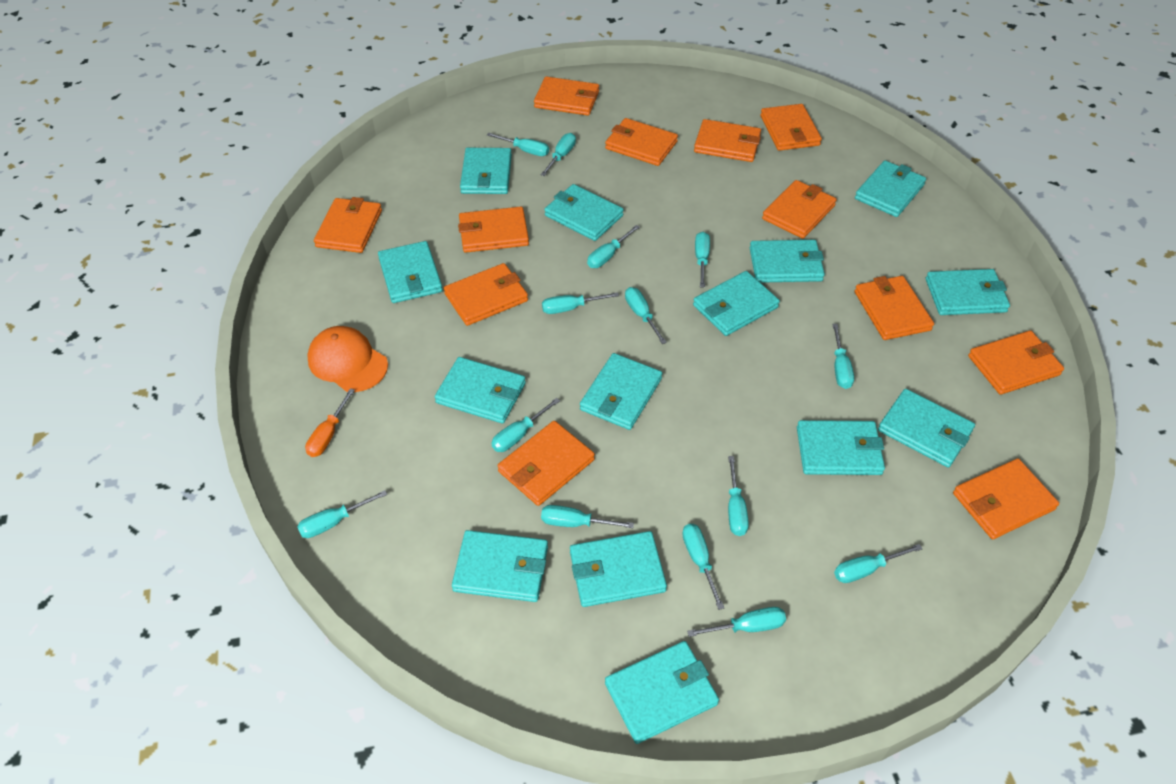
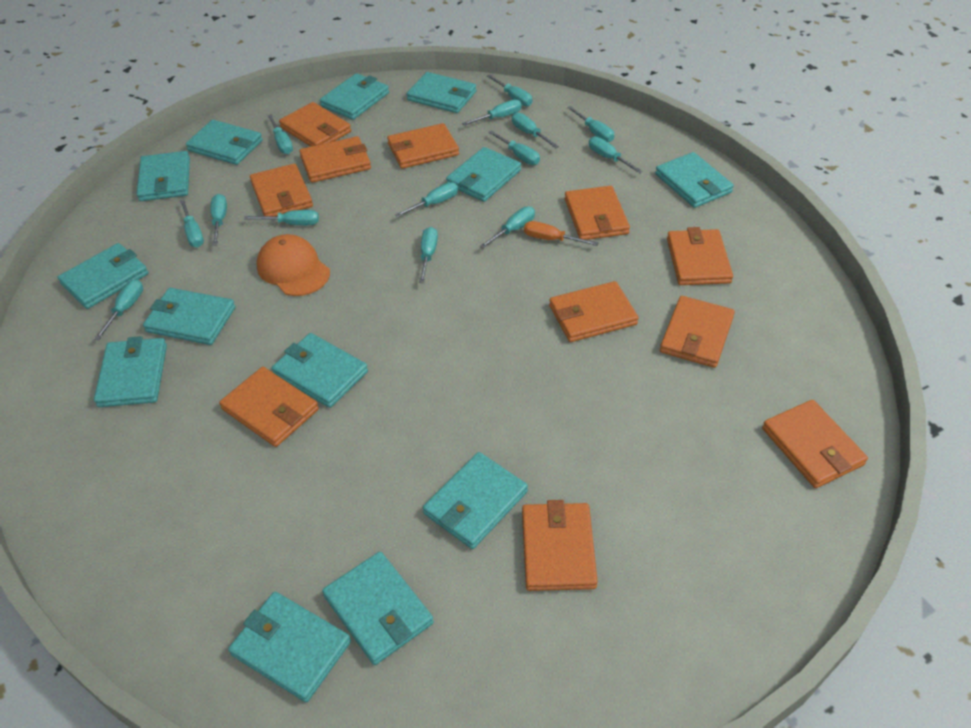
orange wallet: 12 -> 11
turquoise wallet: 14 -> 13

